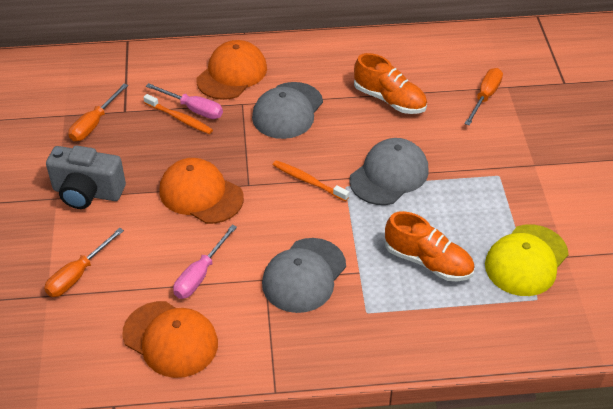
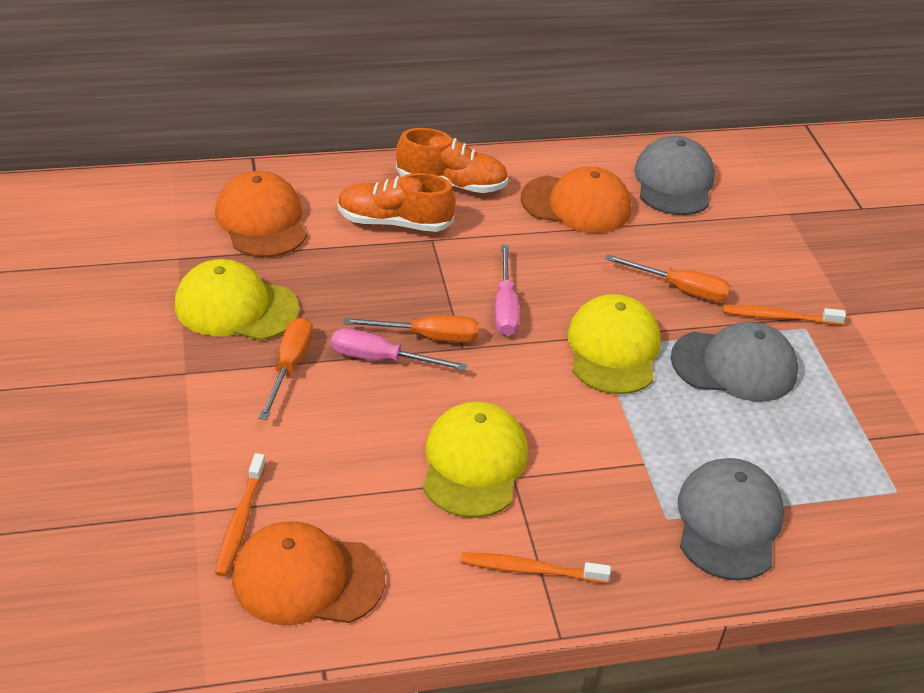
grey camera: 1 -> 0
orange toothbrush: 2 -> 3
yellow cap: 1 -> 3

